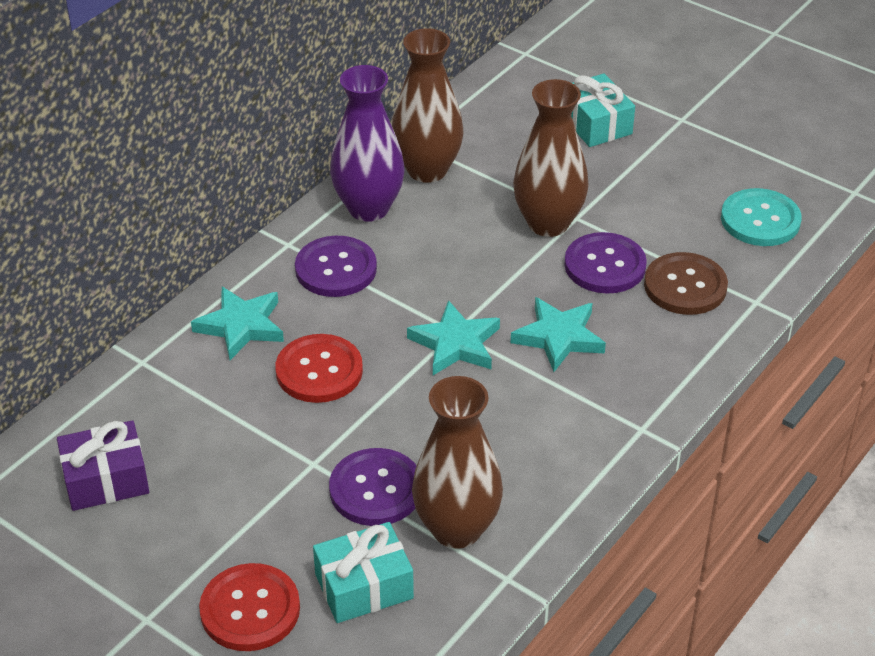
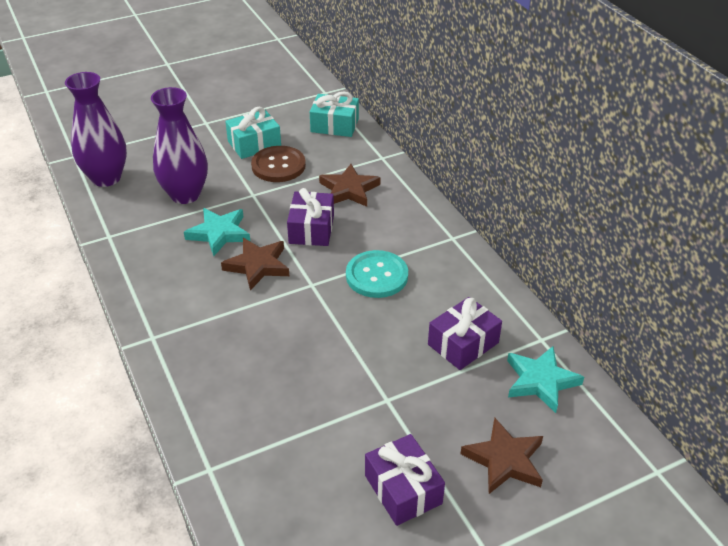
brown star: 0 -> 3
brown vase: 3 -> 0
purple button: 3 -> 0
purple gift: 1 -> 3
purple vase: 1 -> 2
red button: 2 -> 0
turquoise star: 3 -> 2

